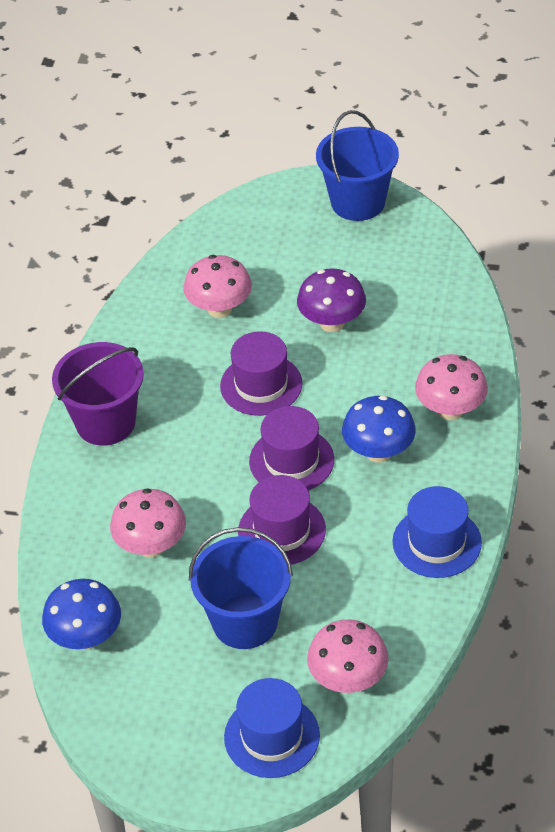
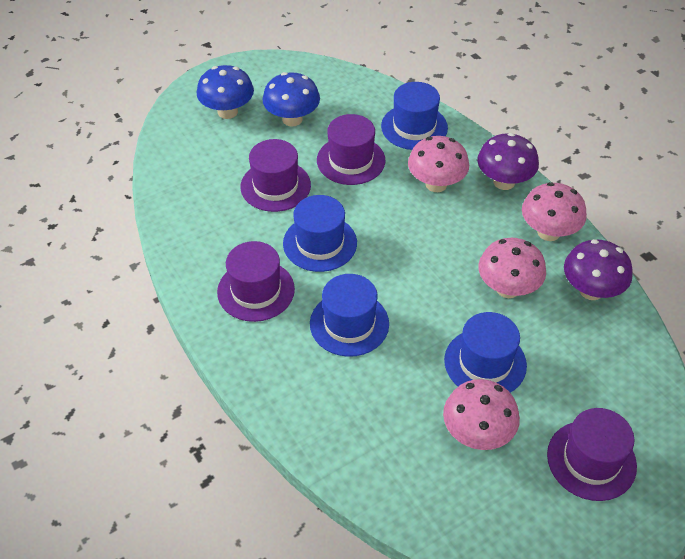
blue bucket: 2 -> 0
blue hat: 2 -> 4
purple bucket: 1 -> 0
purple hat: 3 -> 4
purple mushroom: 1 -> 2

